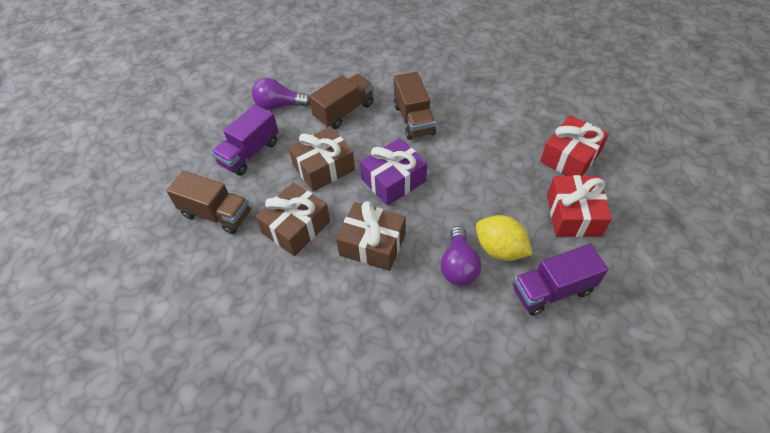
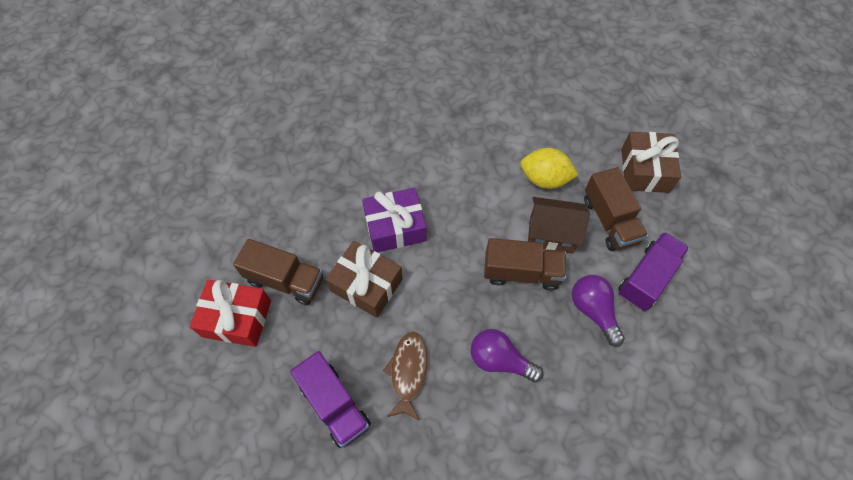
brown fish: 0 -> 1
brown gift: 3 -> 2
brown house: 0 -> 1
red gift: 2 -> 1

